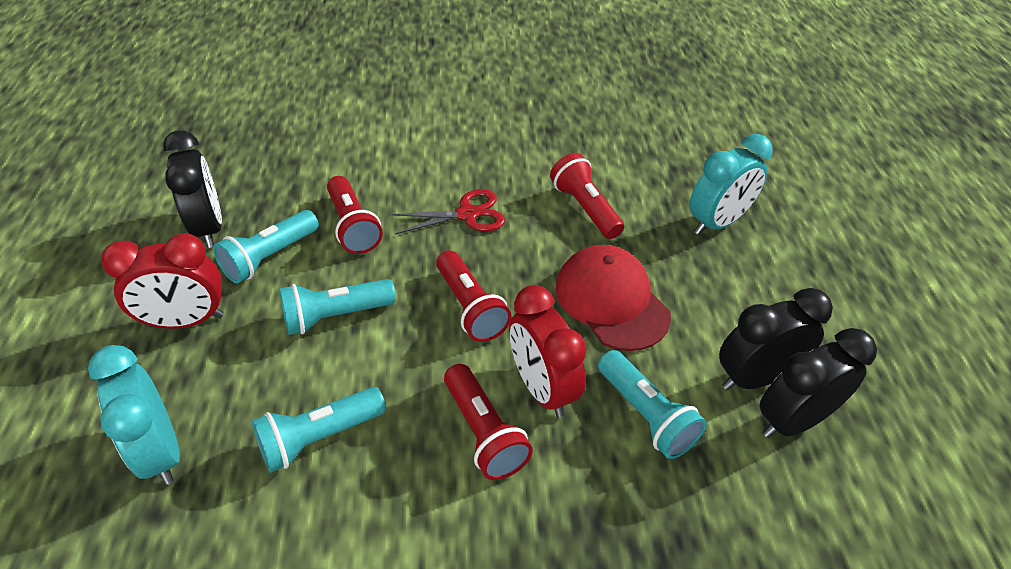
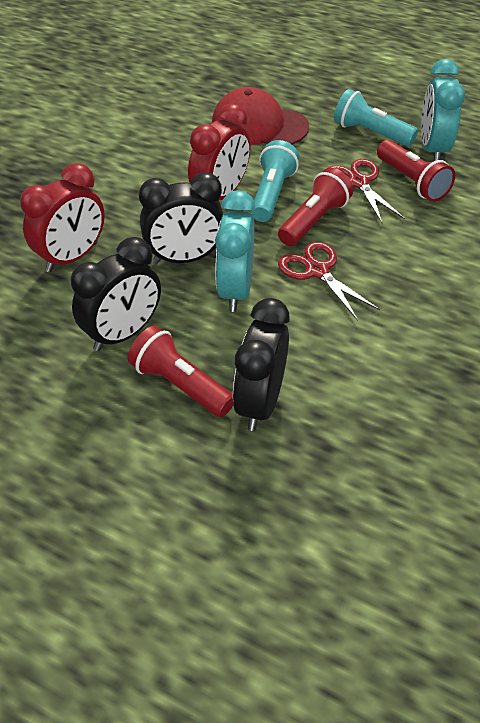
red flashlight: 4 -> 3
red scissors: 1 -> 2
turquoise flashlight: 4 -> 2

